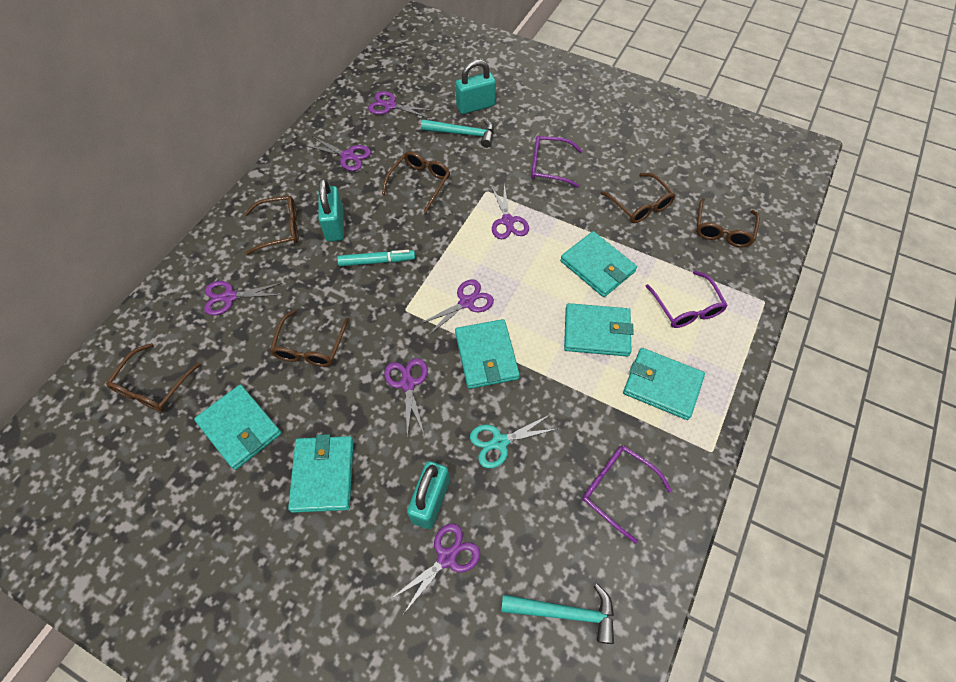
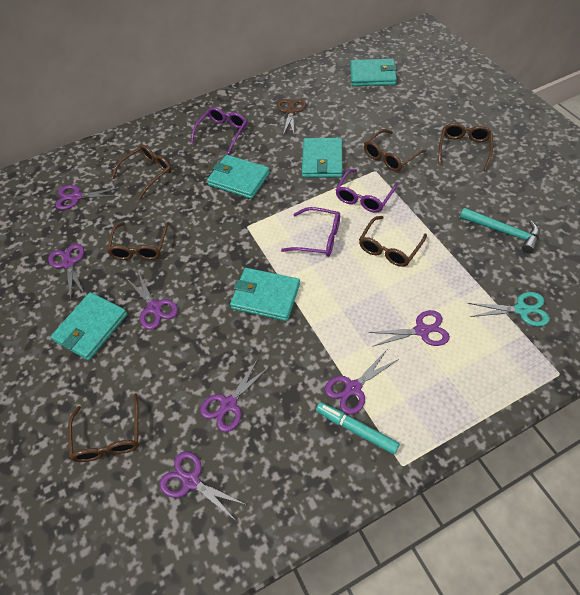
brown scissors: 0 -> 1
turquoise hammer: 2 -> 1
turquoise padlock: 3 -> 0
turquoise wallet: 6 -> 5

